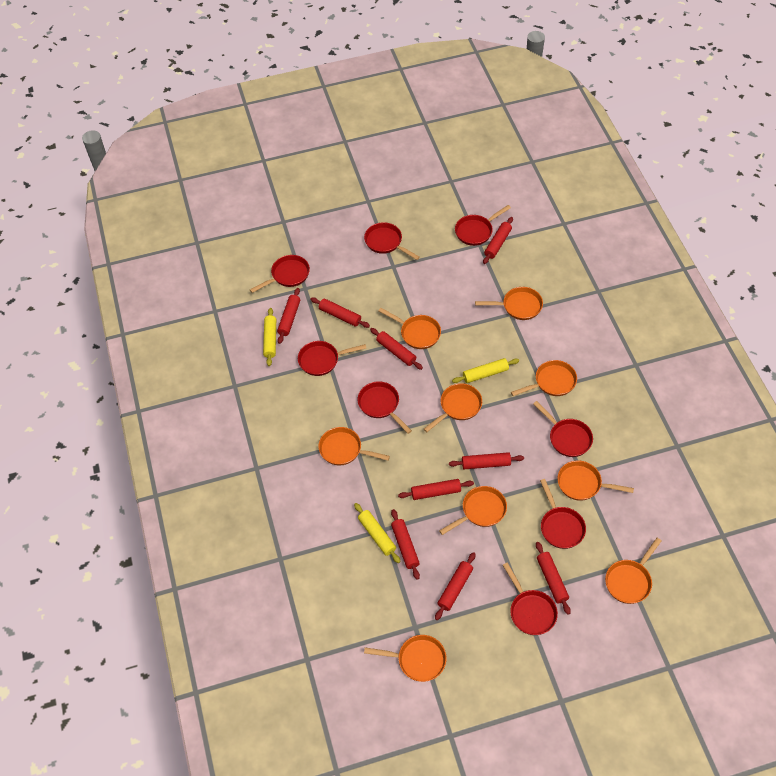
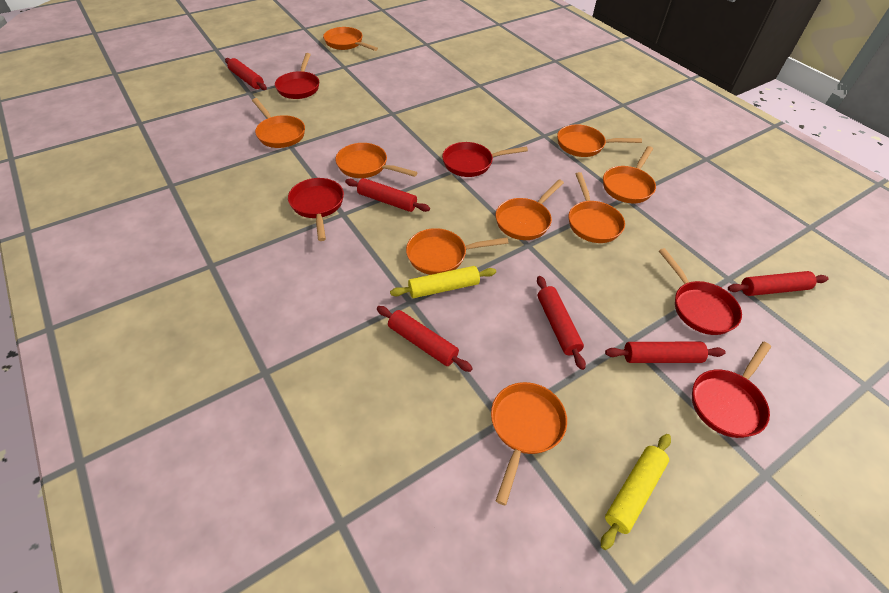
red pan: 8 -> 5
red rolling pin: 9 -> 6
yellow rolling pin: 3 -> 2

